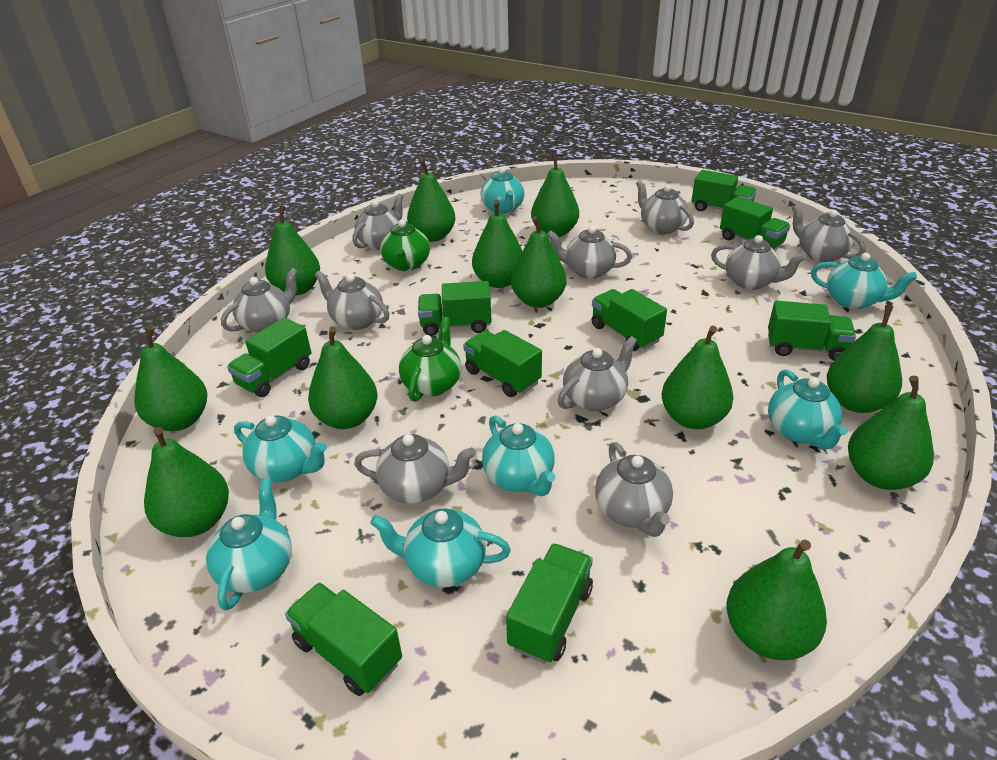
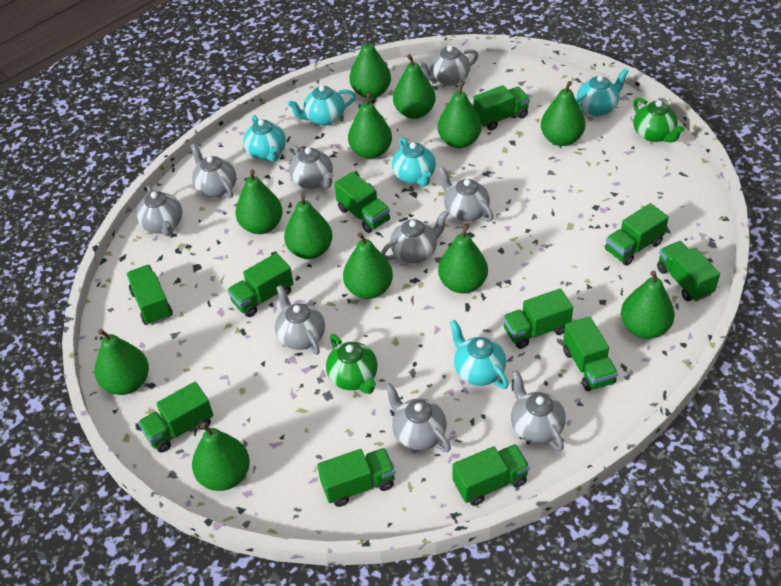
green truck: 9 -> 11
grey teapot: 10 -> 9
turquoise teapot: 7 -> 5

